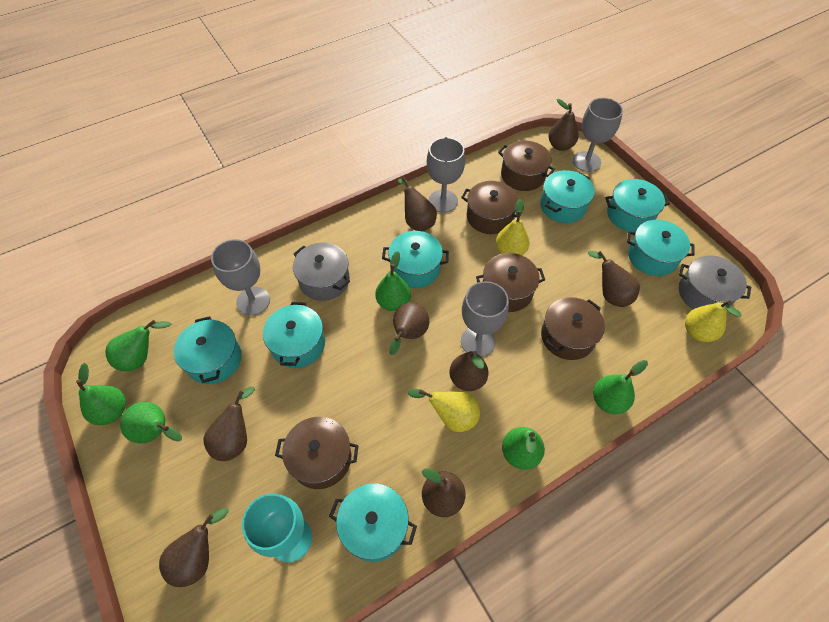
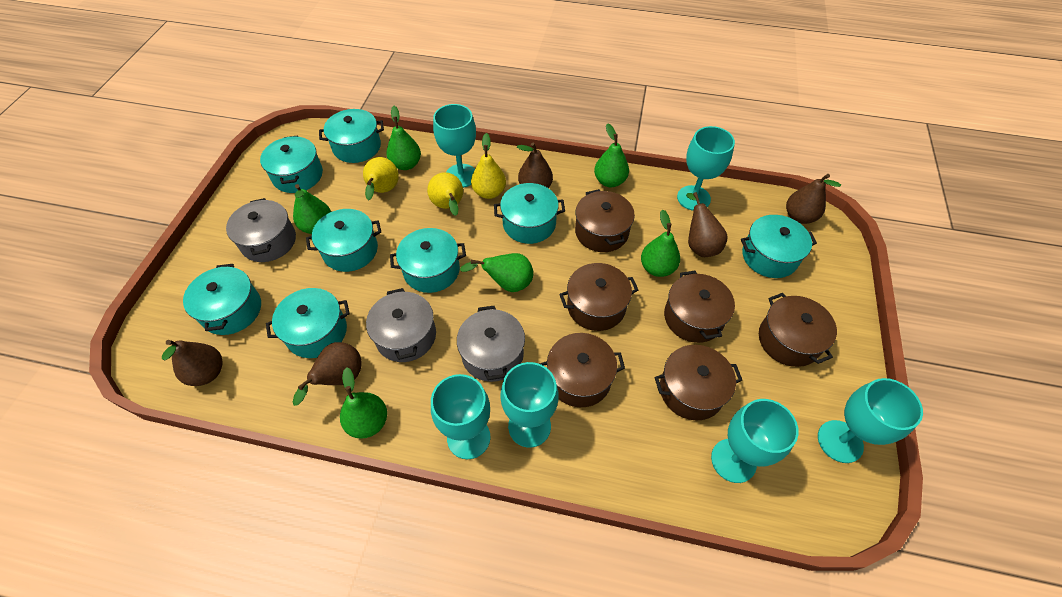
brown pear: 8 -> 5
brown pot: 5 -> 6
grey goblet: 4 -> 0
grey pot: 2 -> 3
turquoise goblet: 1 -> 6
turquoise pot: 7 -> 8

